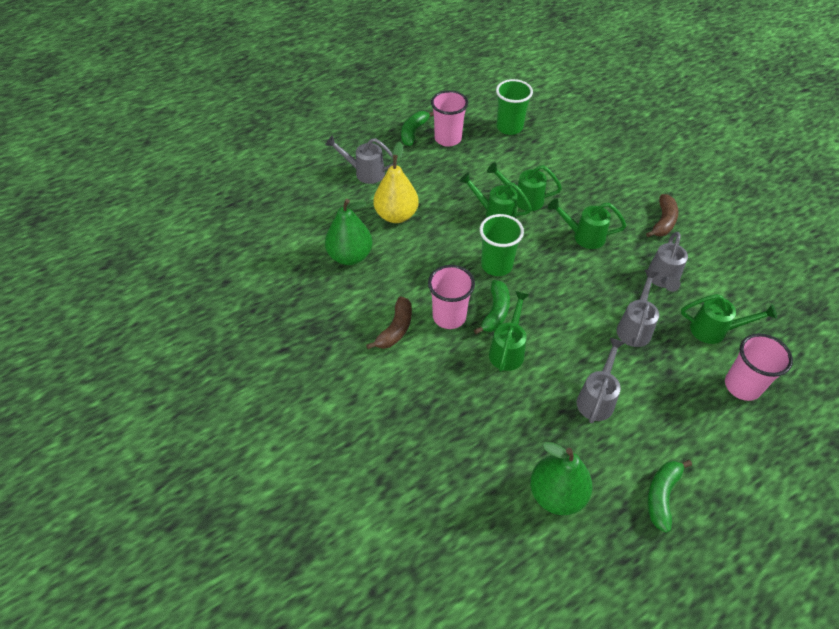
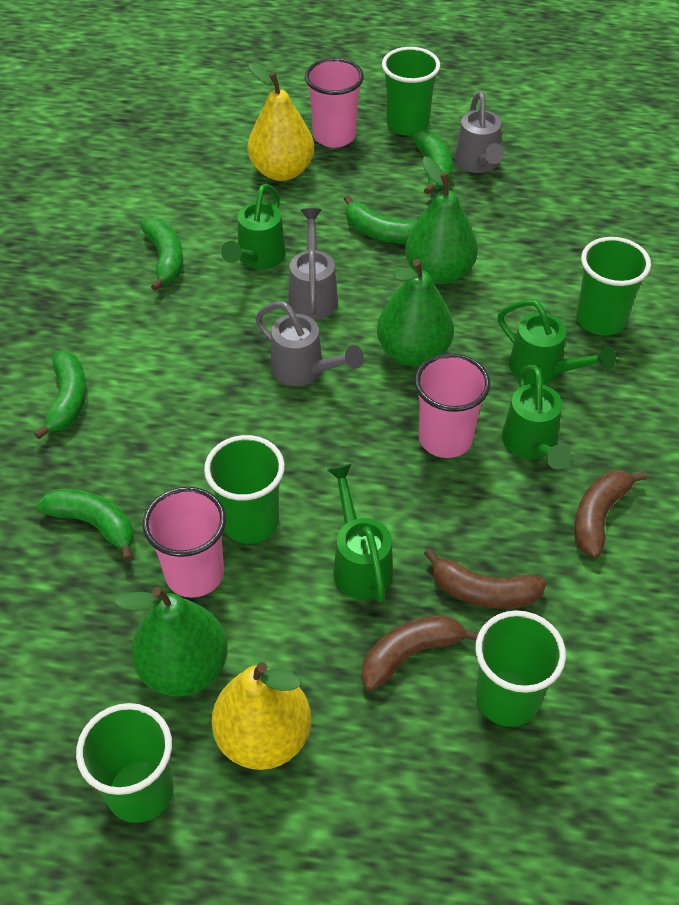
brown banana: 2 -> 3
green banana: 3 -> 5
green cup: 2 -> 5
green pear: 2 -> 3
green watering can: 5 -> 4
grey watering can: 4 -> 3
yellow pear: 1 -> 2

